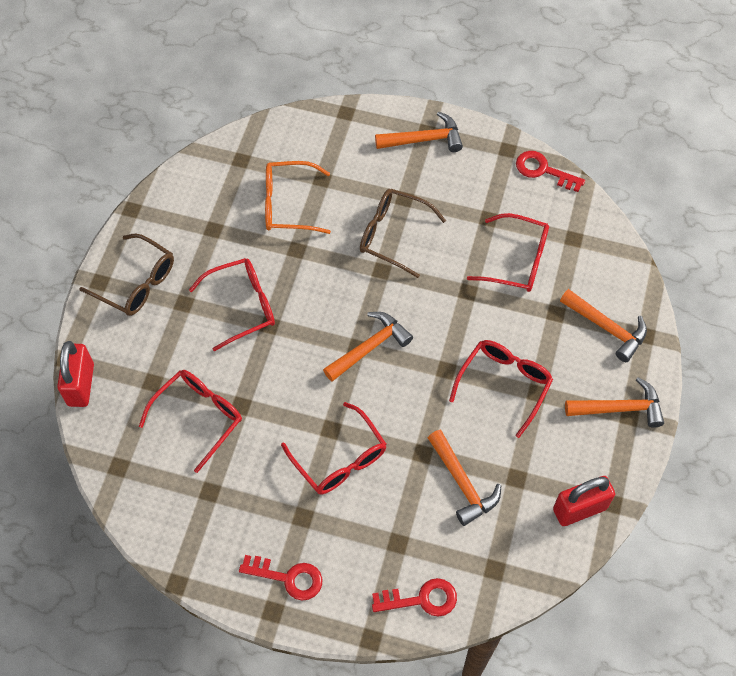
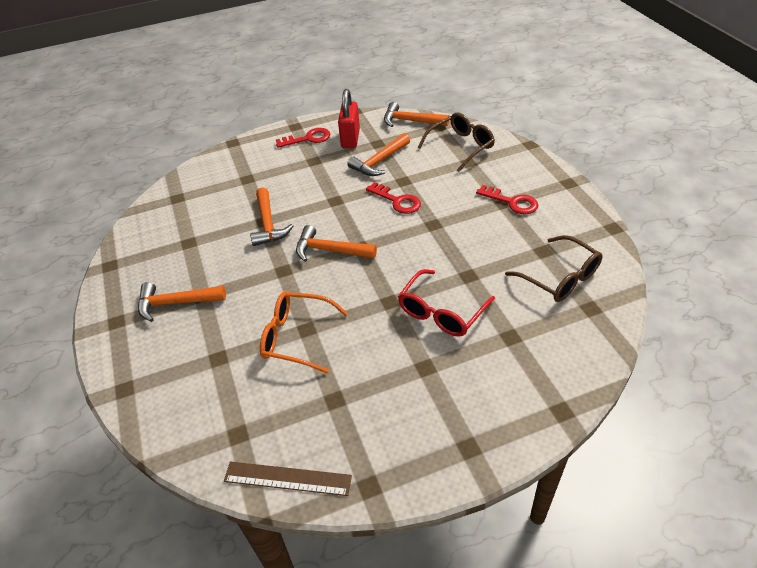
brown ruler: 0 -> 1
red glasses: 5 -> 1
red padlock: 2 -> 1

